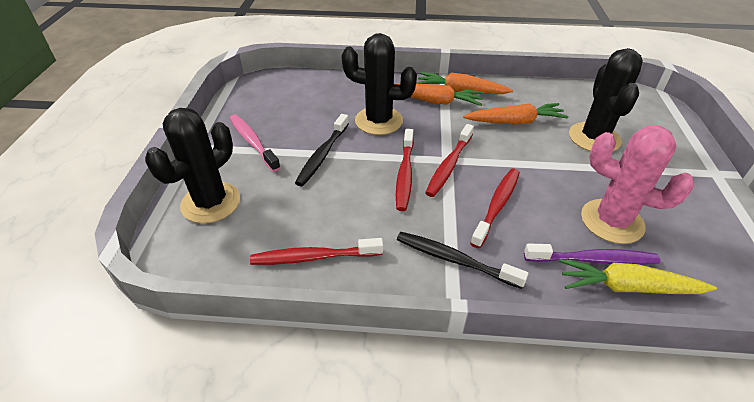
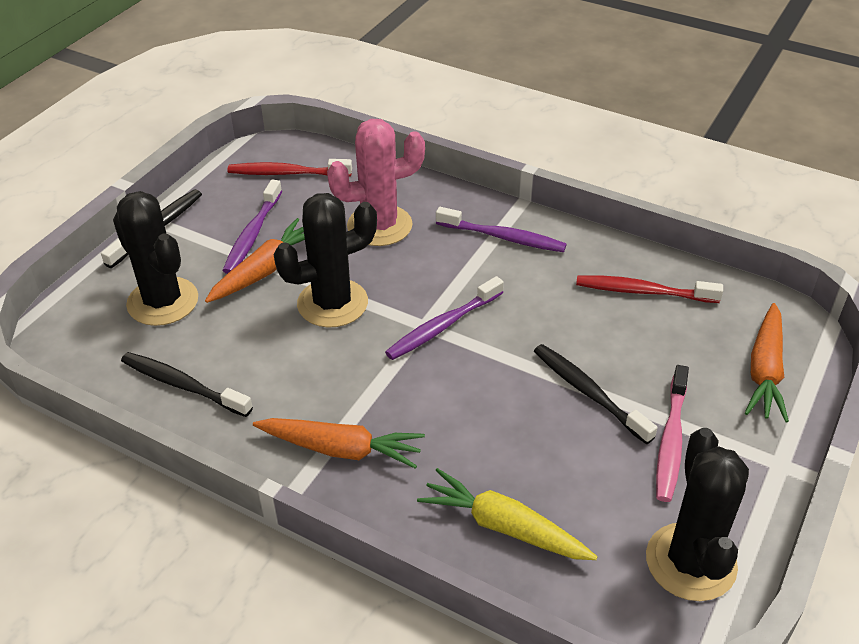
black toothbrush: 2 -> 3
purple toothbrush: 1 -> 3
red toothbrush: 4 -> 2

